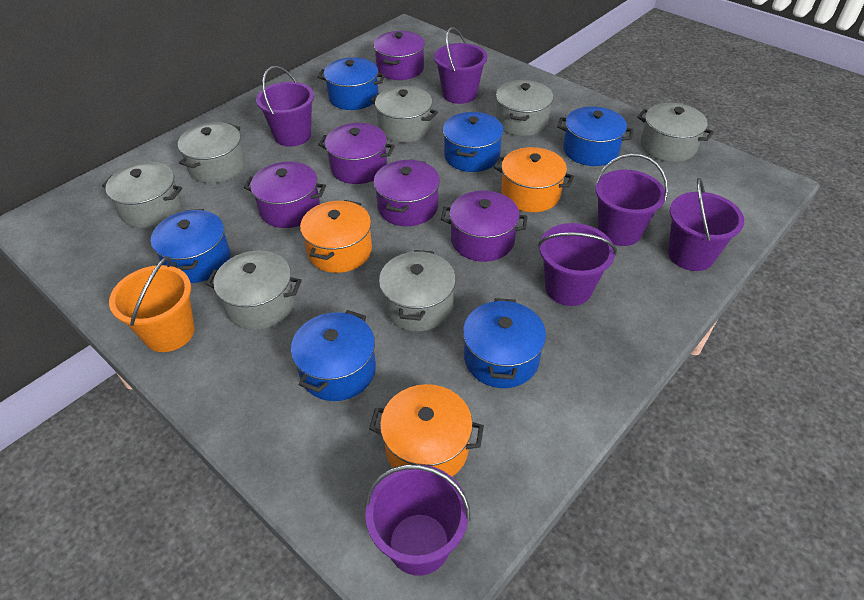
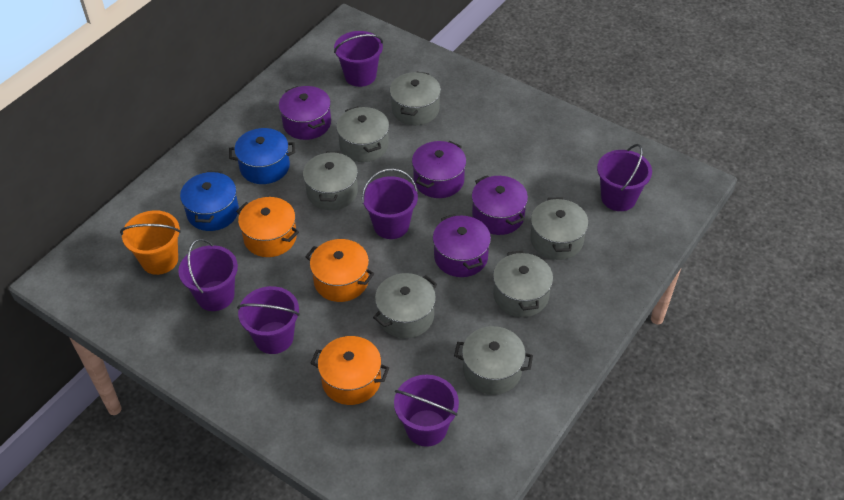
blue pot: 6 -> 2
purple pot: 5 -> 4

